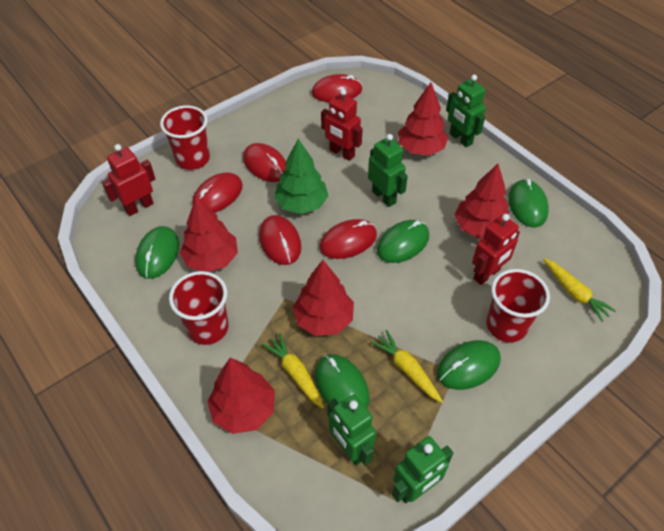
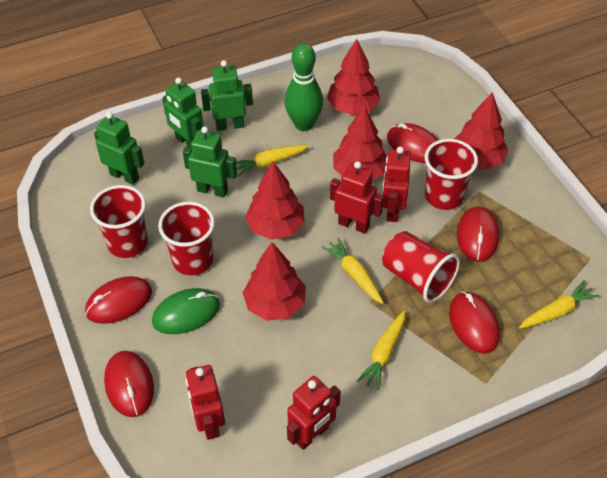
green bowling pin: 0 -> 1
green mouse: 5 -> 1
green tree: 1 -> 0
red cup: 3 -> 4
red robot: 3 -> 4
yellow carrot: 3 -> 4

